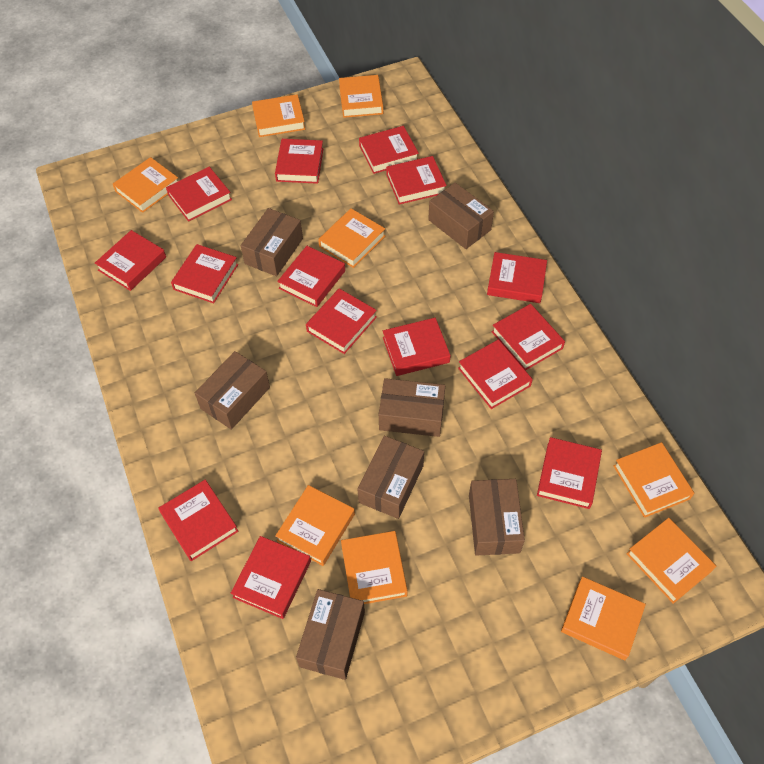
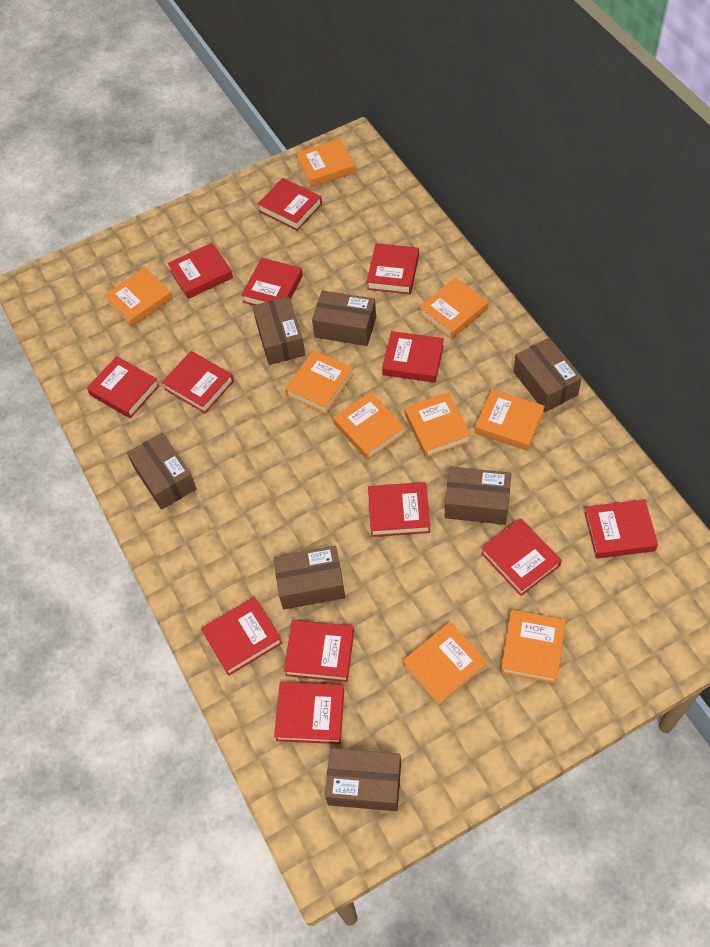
red book: 15 -> 13

